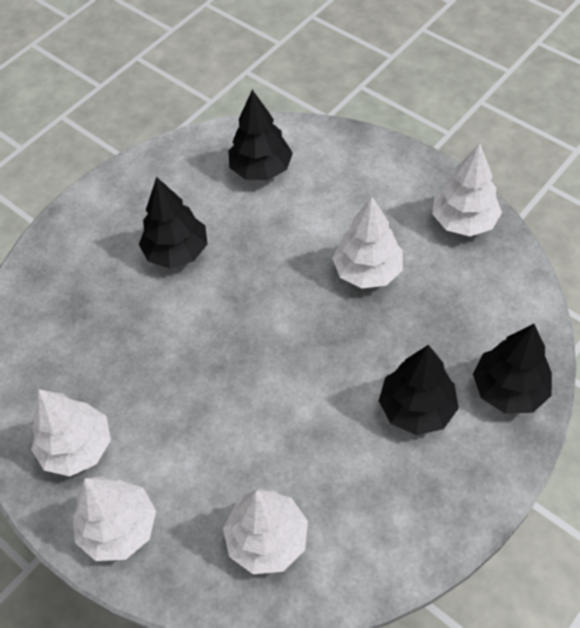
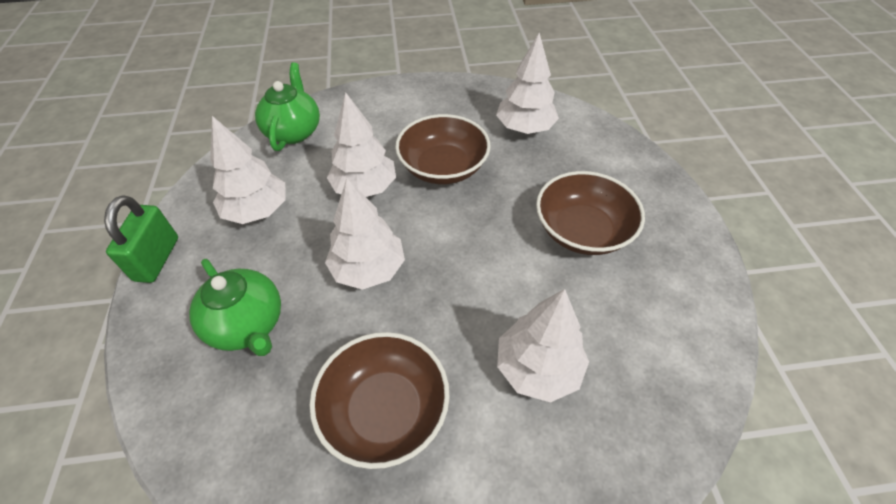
black tree: 4 -> 0
brown bowl: 0 -> 3
green padlock: 0 -> 1
green teapot: 0 -> 2

